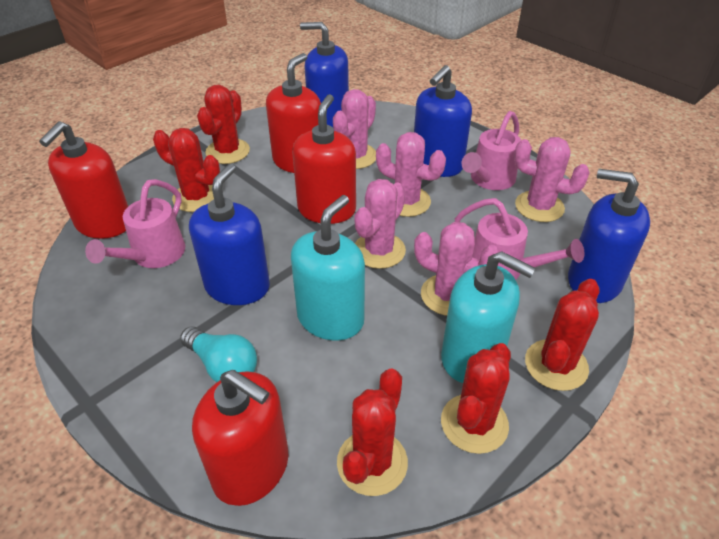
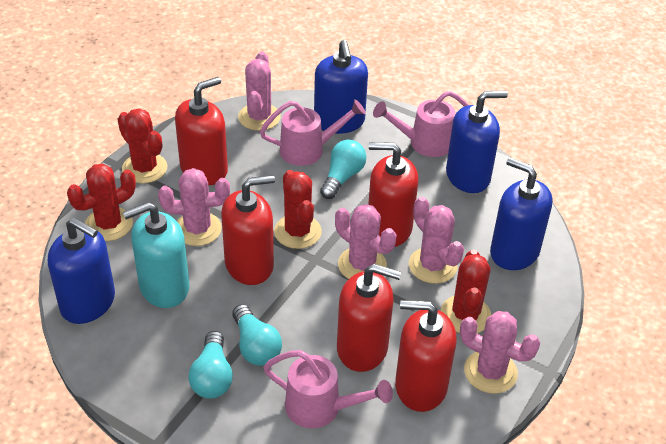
red cactus: 5 -> 4
red soap dispenser: 4 -> 5
turquoise light bulb: 1 -> 3
turquoise soap dispenser: 2 -> 1

